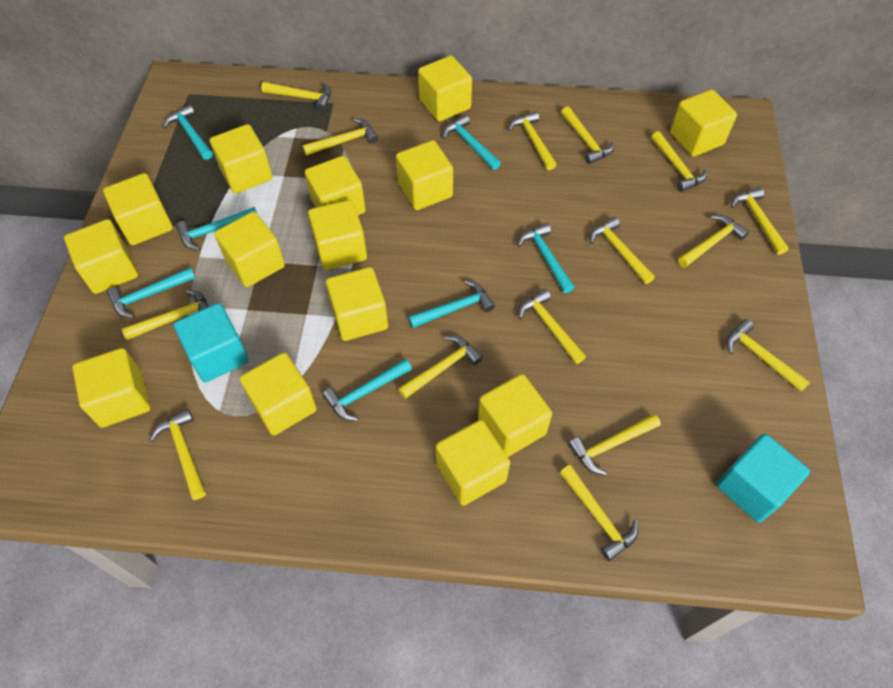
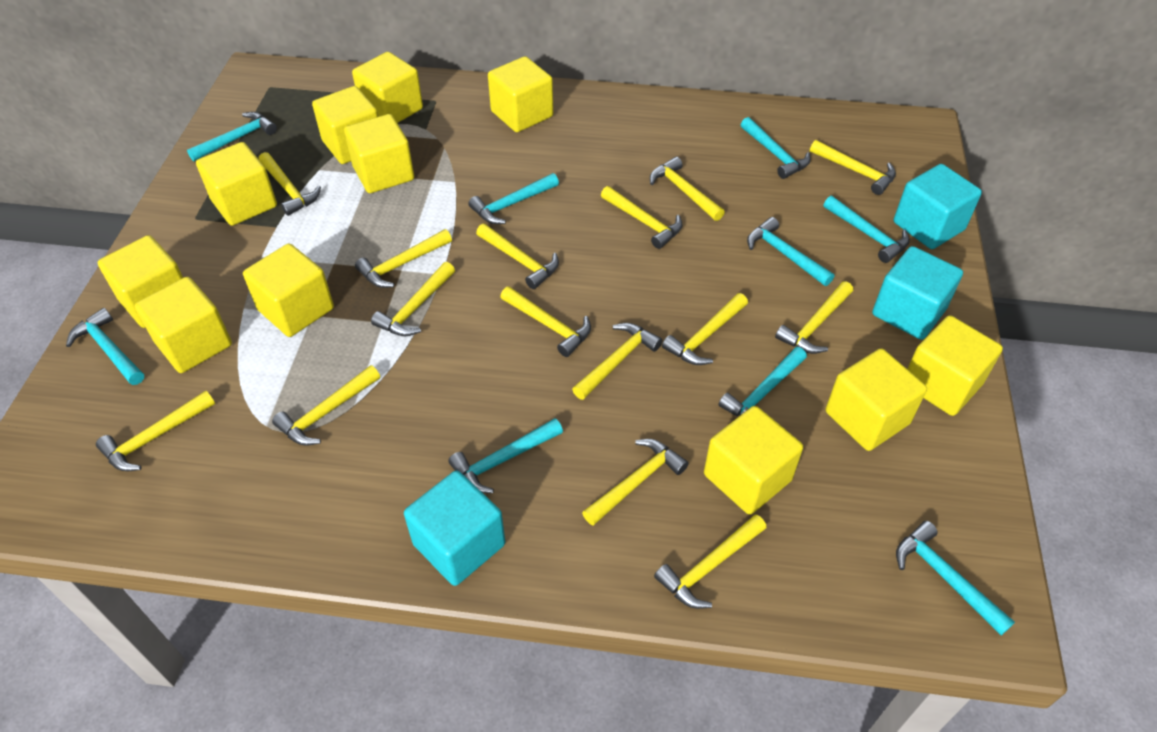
turquoise cube: 2 -> 3
turquoise hammer: 7 -> 9
yellow cube: 14 -> 11

